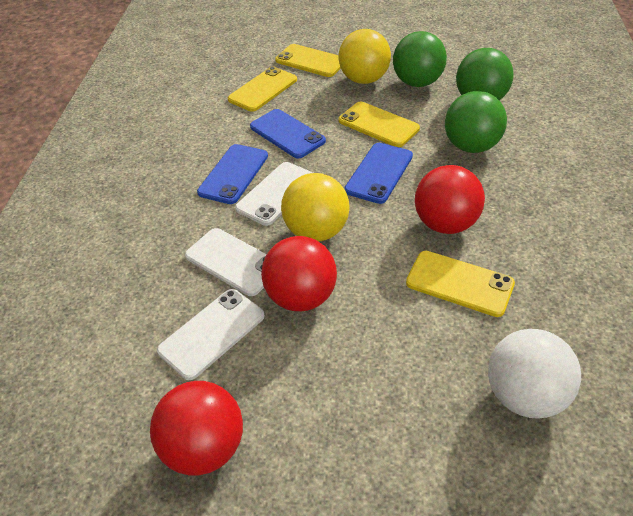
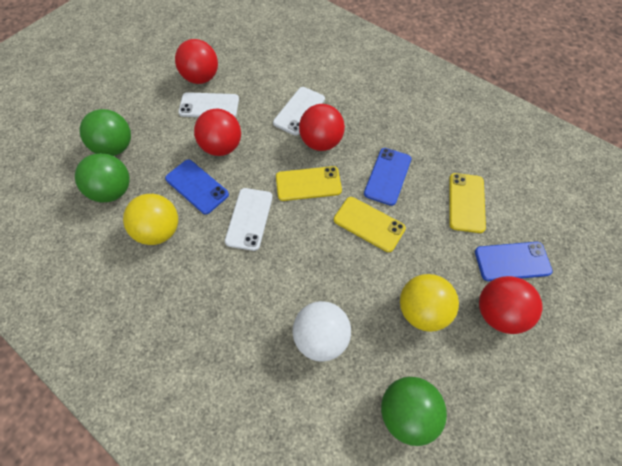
red ball: 3 -> 4
yellow phone: 4 -> 3

